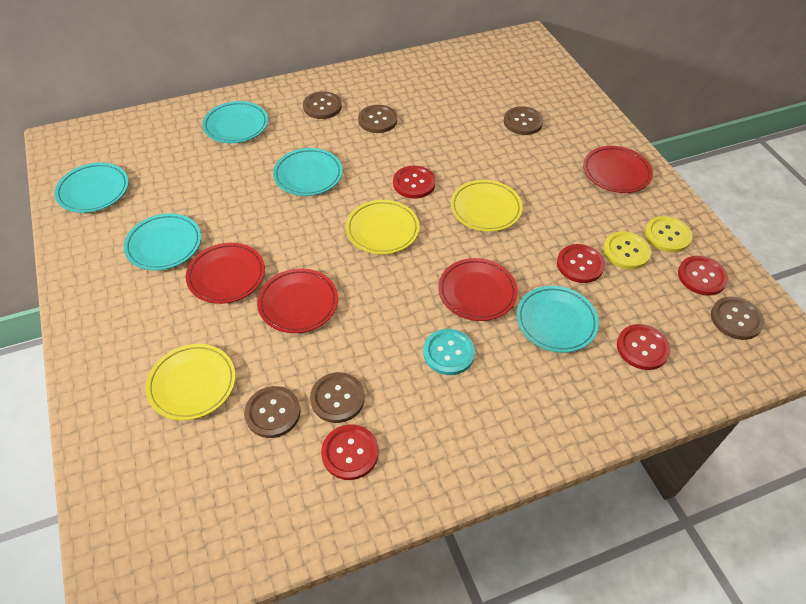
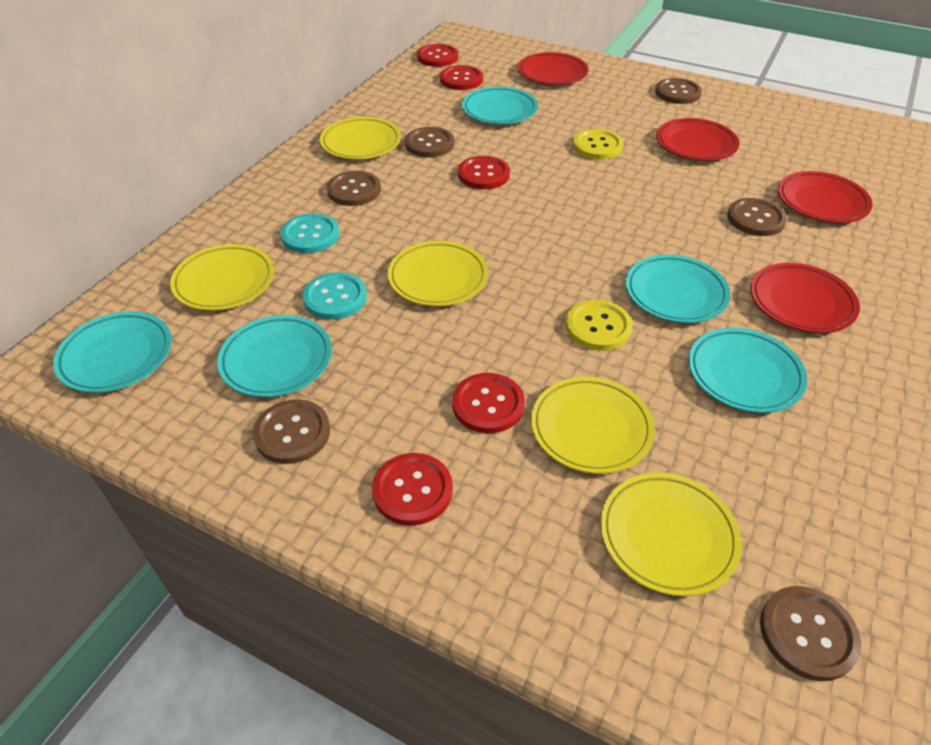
turquoise button: 1 -> 2
yellow plate: 3 -> 5

